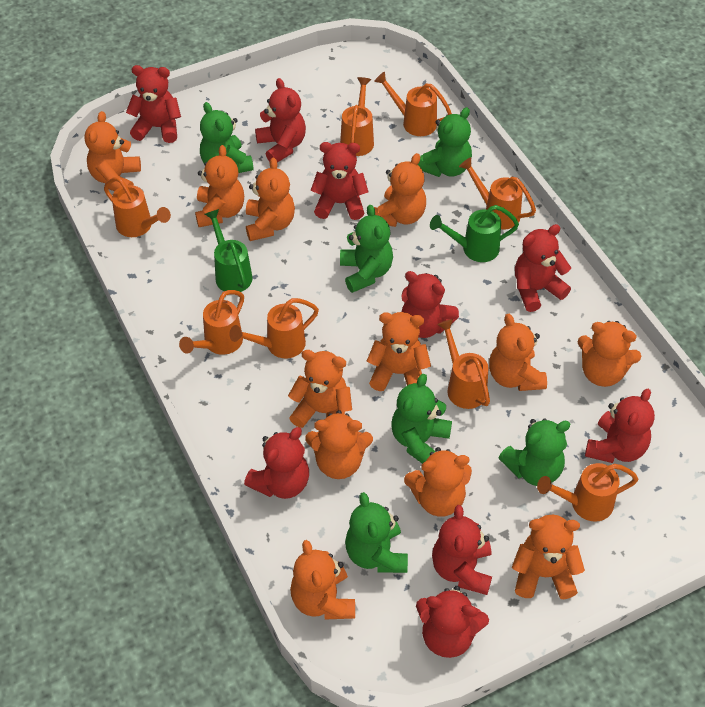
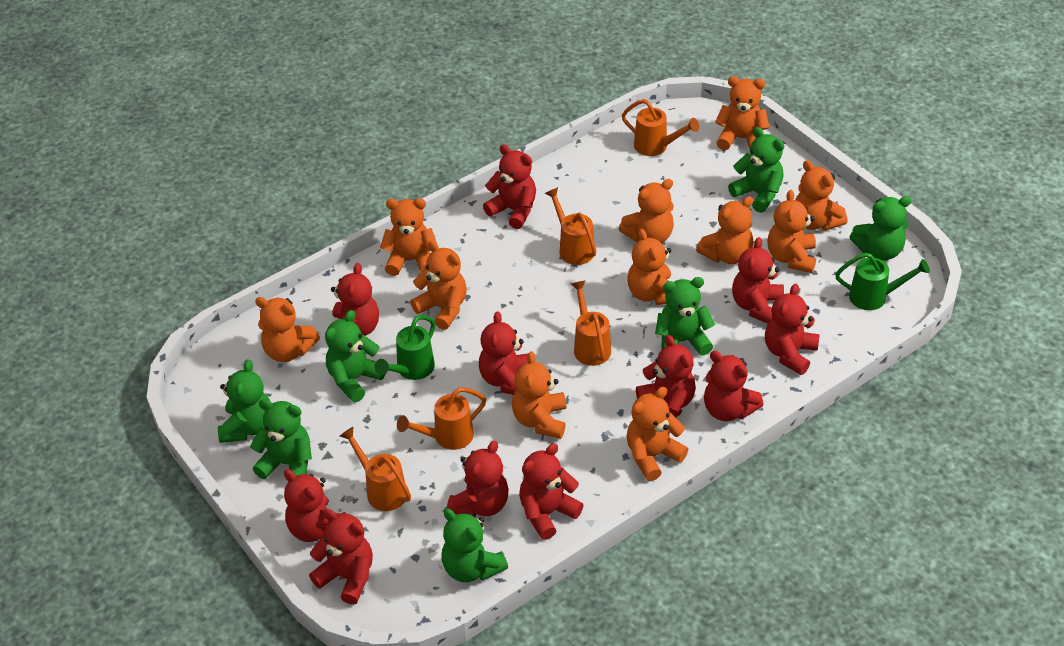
green teddy bear: 6 -> 7
orange teddy bear: 12 -> 11
orange watering can: 8 -> 5
red teddy bear: 9 -> 11

